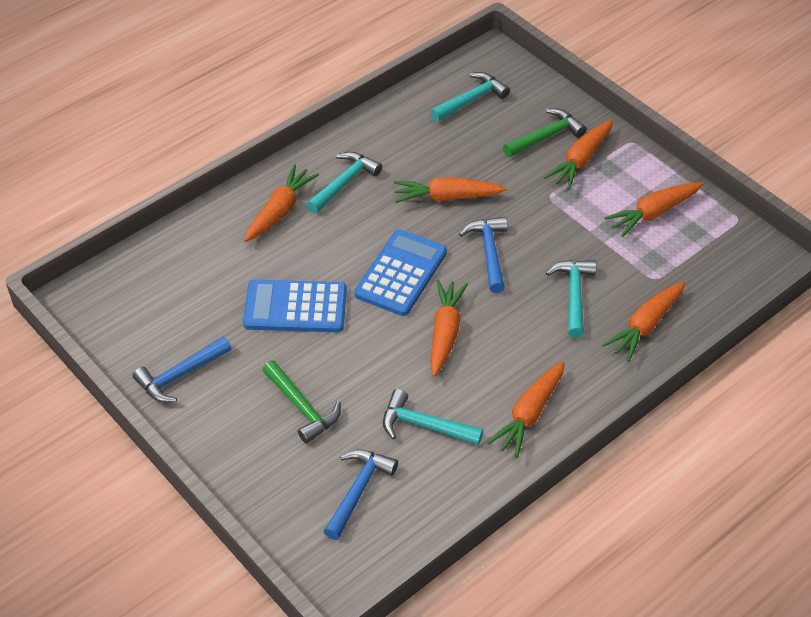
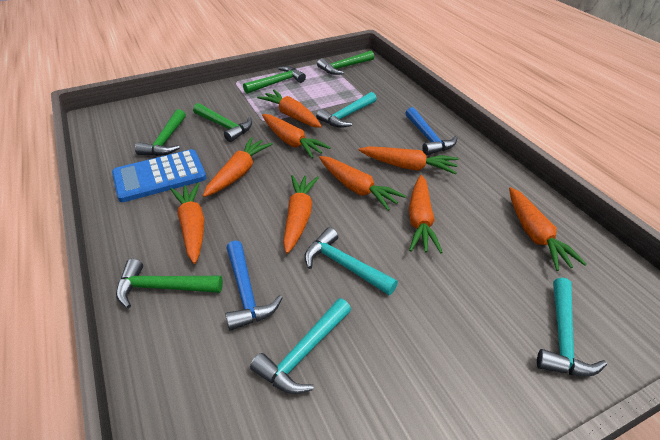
blue calculator: 2 -> 1
blue hammer: 3 -> 2
green hammer: 2 -> 5
orange carrot: 7 -> 9

